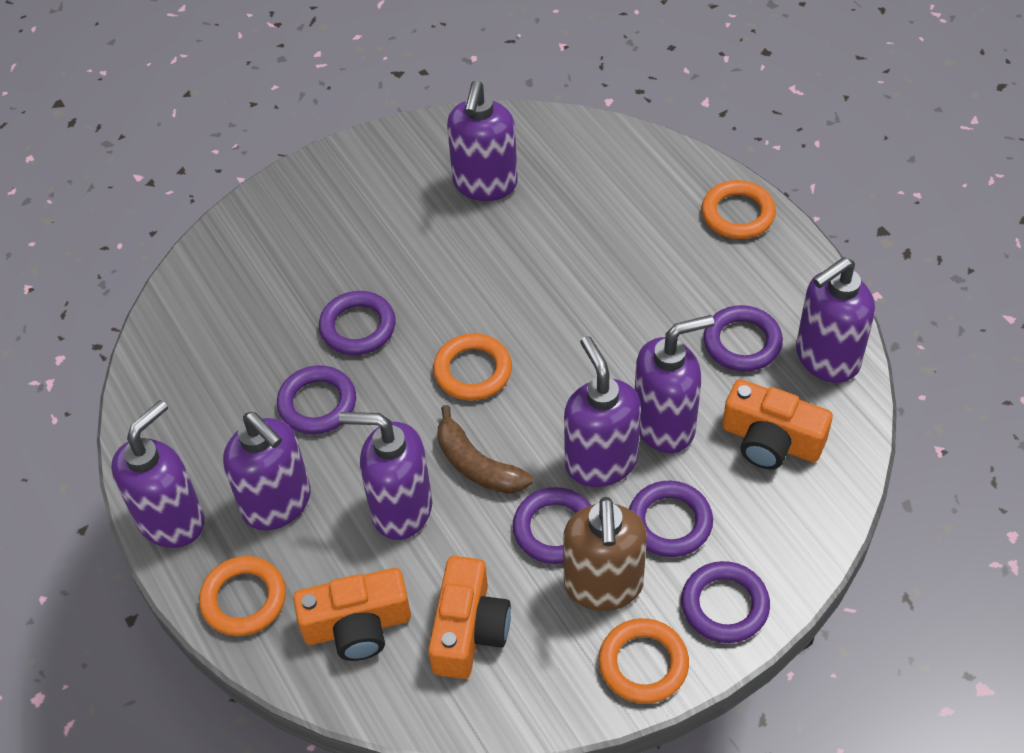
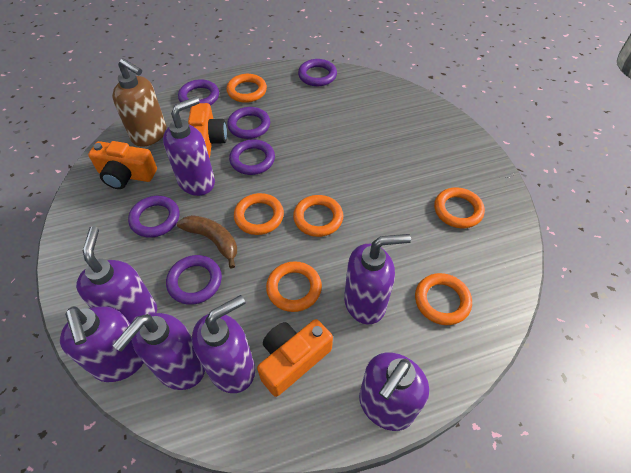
orange ring: 4 -> 6

